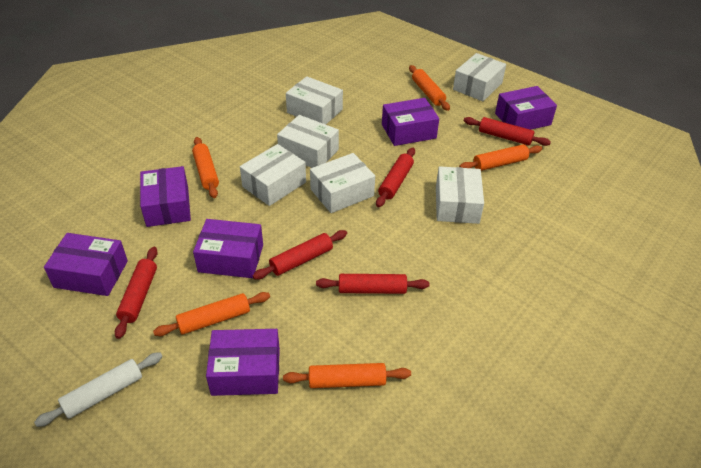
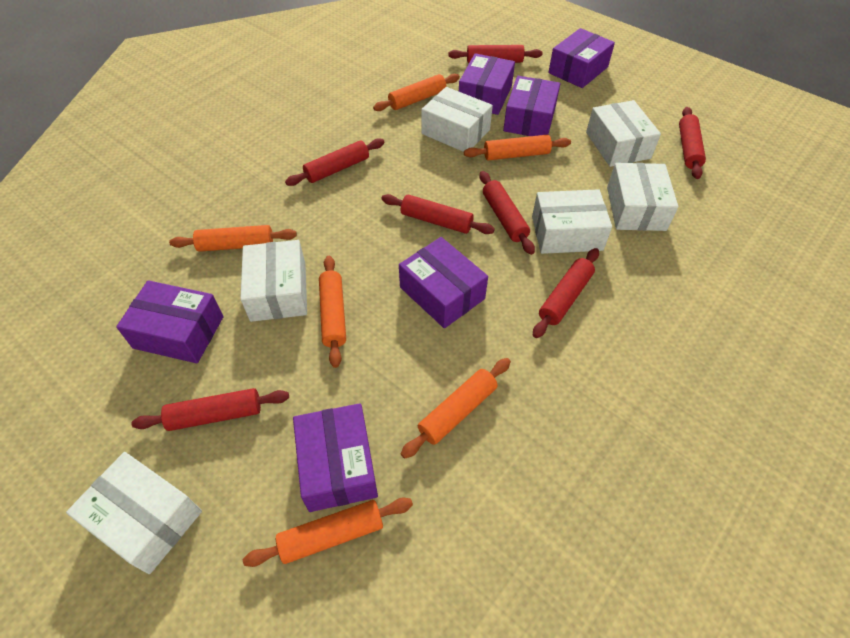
orange rolling pin: 5 -> 6
red rolling pin: 5 -> 7
white rolling pin: 1 -> 0

